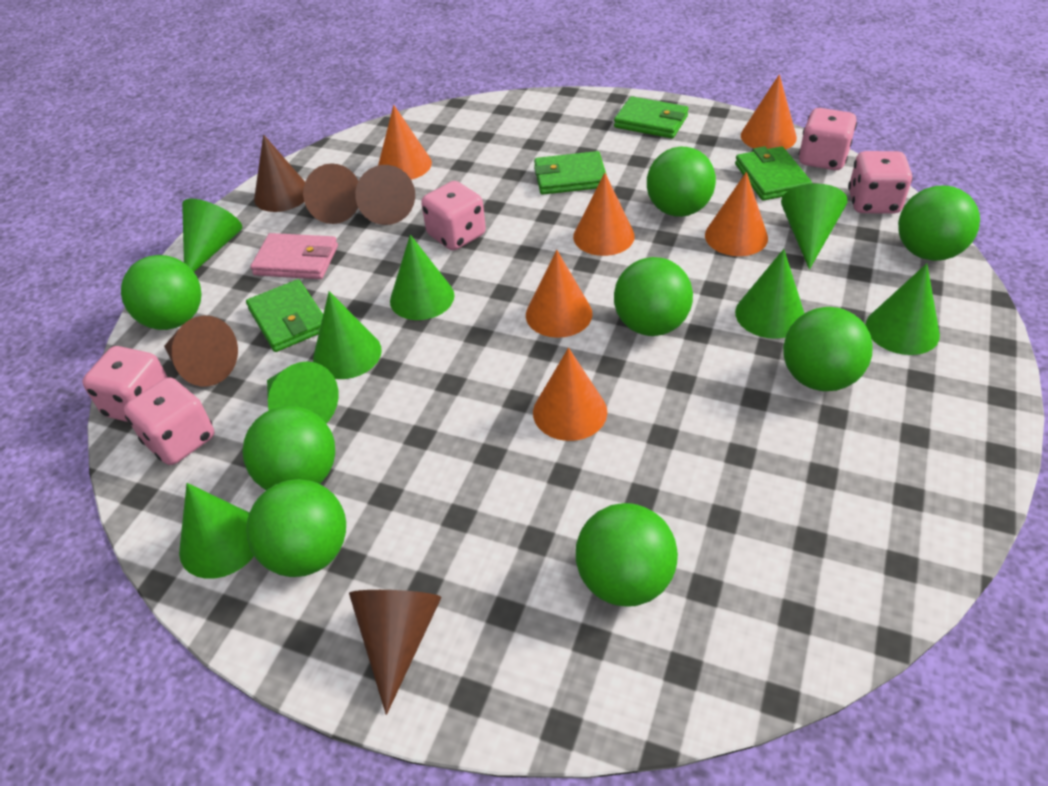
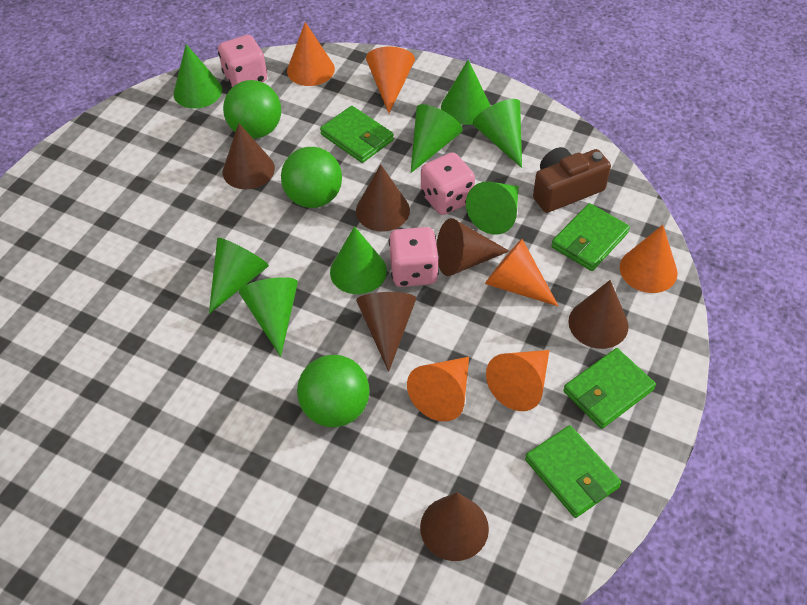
brown camera: 0 -> 1
brown cone: 5 -> 6
green ball: 8 -> 3
pink dice: 5 -> 3
pink wallet: 1 -> 0

